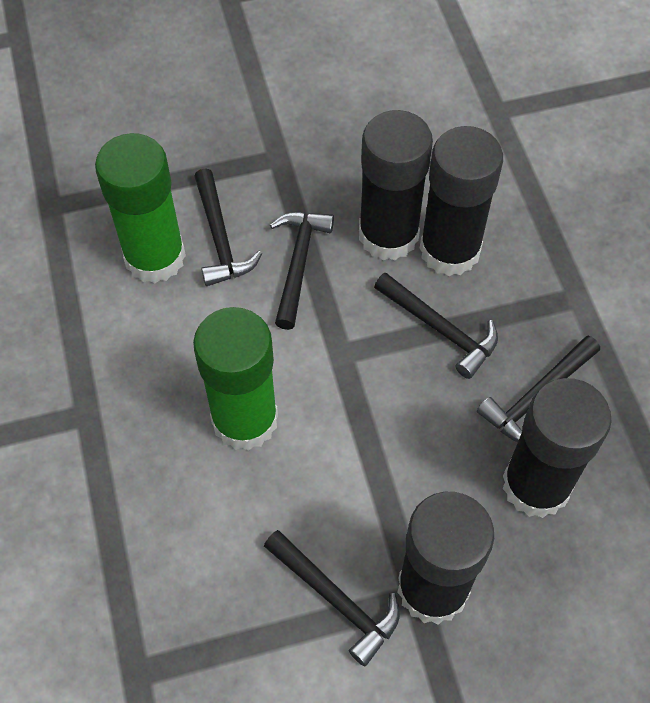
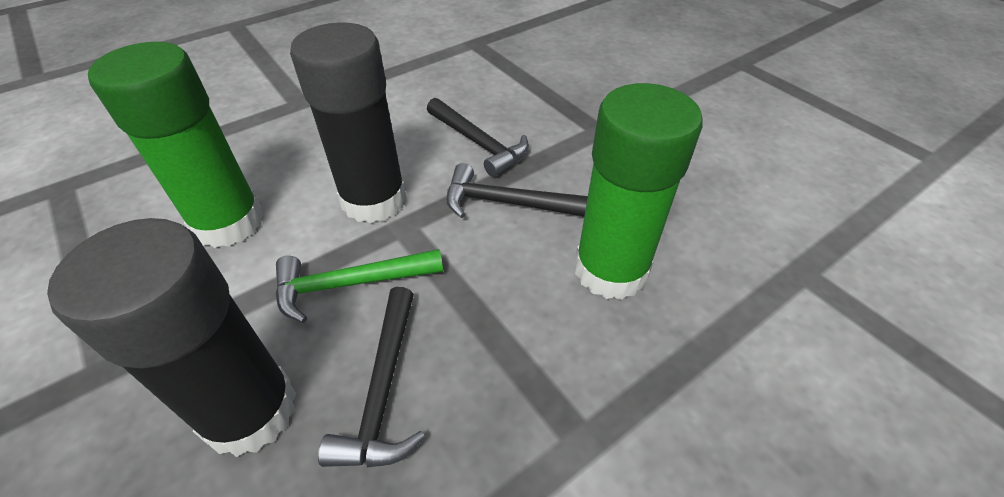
black glue stick: 4 -> 2
black hammer: 5 -> 3
green hammer: 0 -> 1

